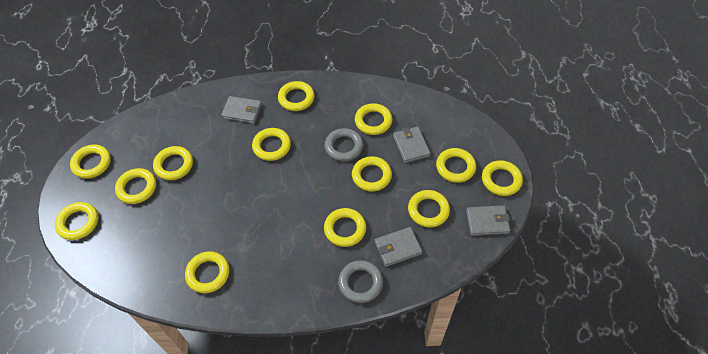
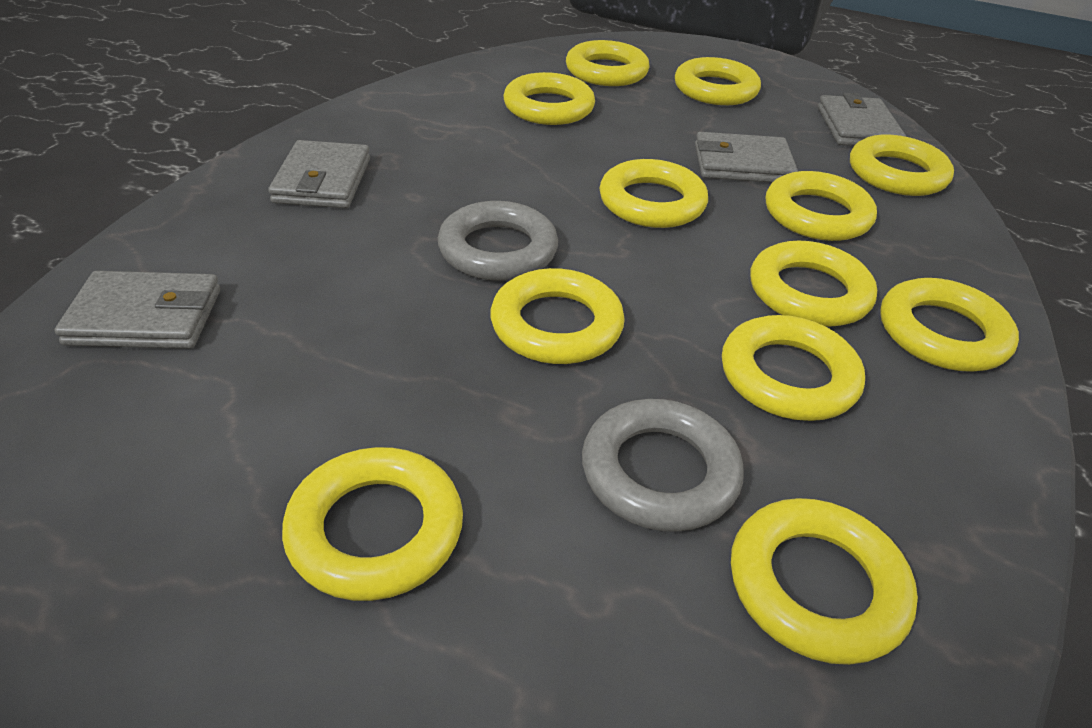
yellow ring: 13 -> 12

